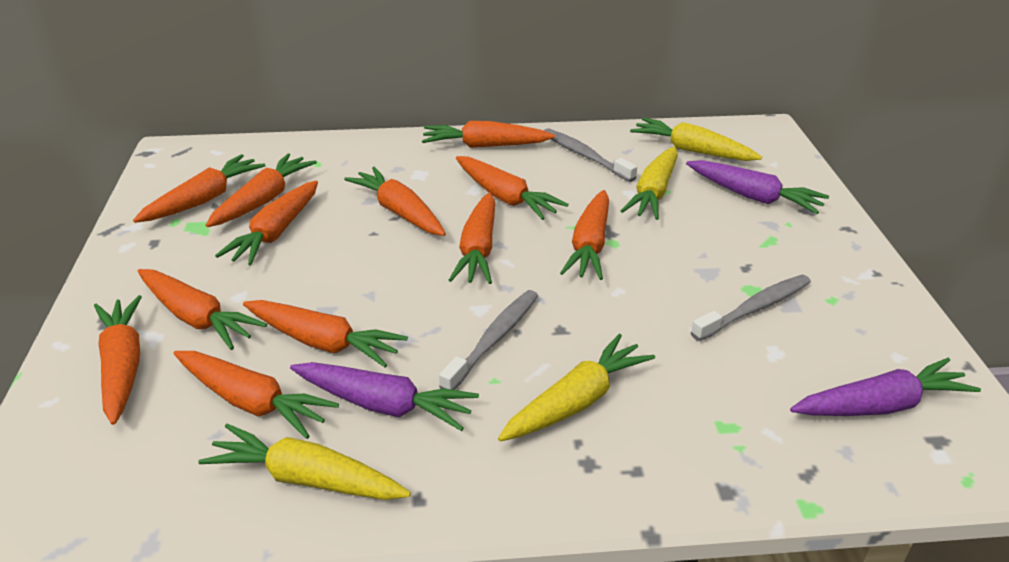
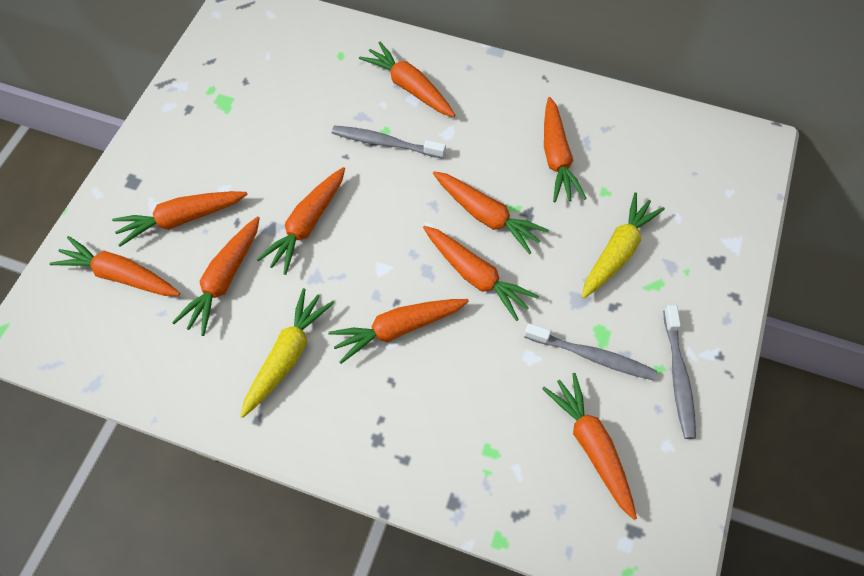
orange carrot: 12 -> 10
purple carrot: 3 -> 0
yellow carrot: 4 -> 2

